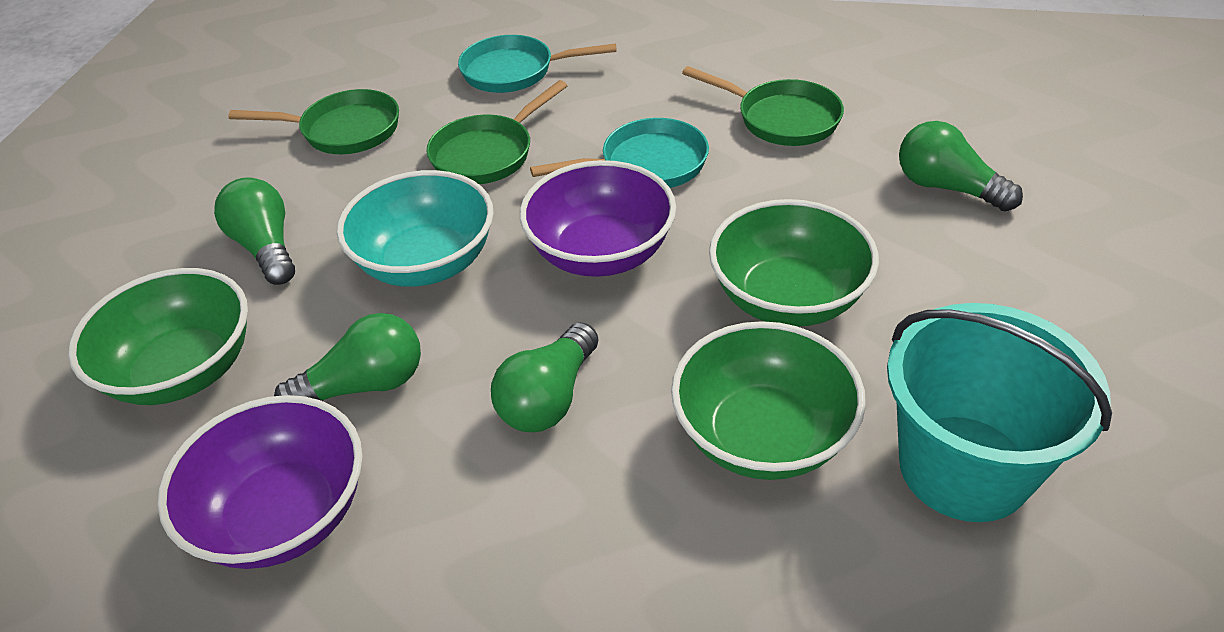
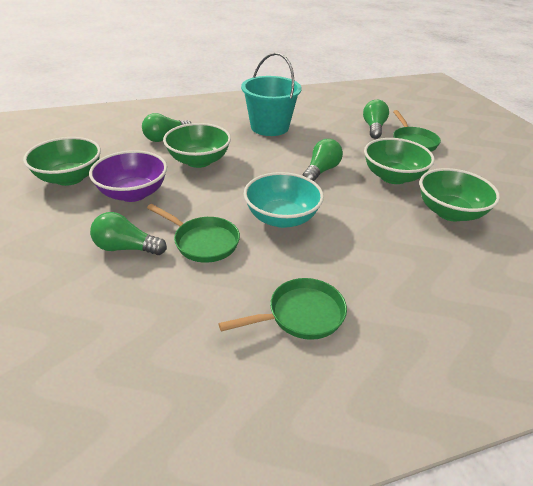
green bowl: 3 -> 4
purple bowl: 2 -> 1
turquoise pan: 2 -> 0

